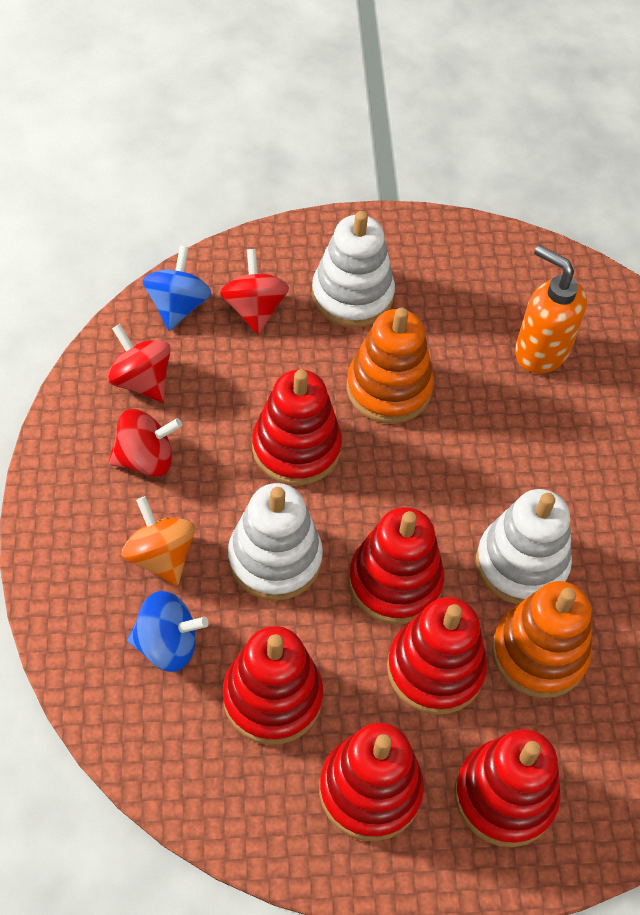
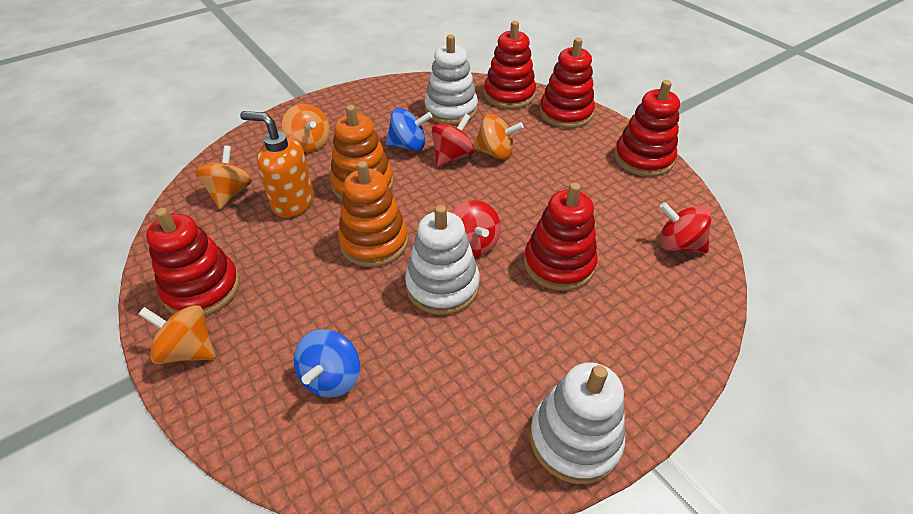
orange spinning top: 1 -> 4
red stacking toy: 6 -> 5

